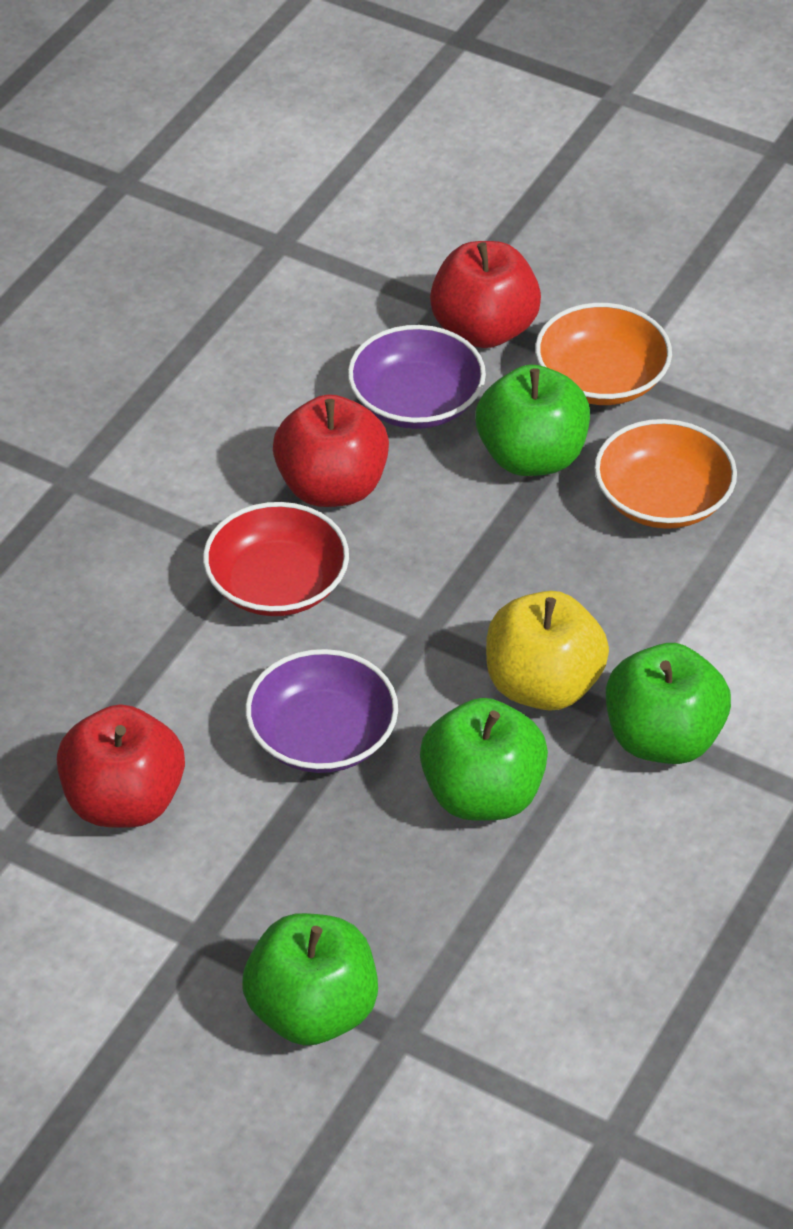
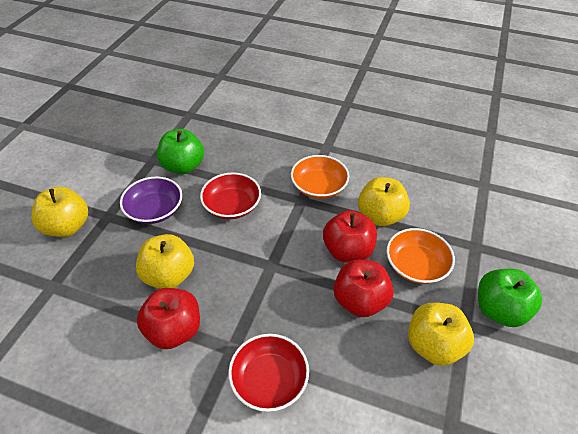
green apple: 4 -> 2
purple bowl: 2 -> 1
red bowl: 1 -> 2
yellow apple: 1 -> 4

